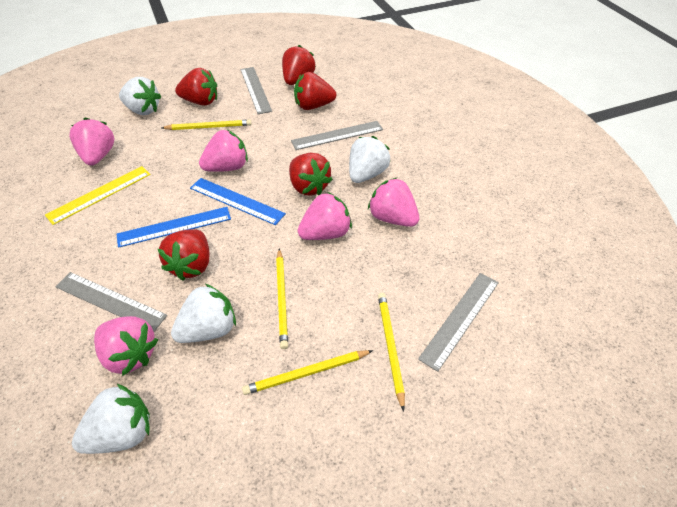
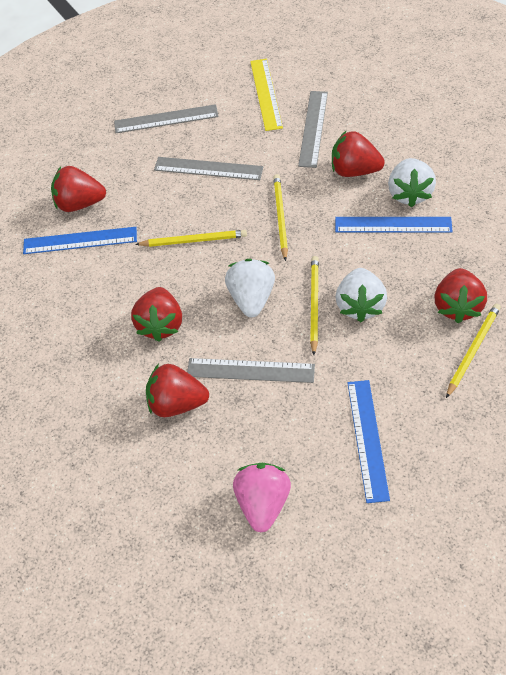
blue ruler: 2 -> 3
pink strawberry: 5 -> 1
white strawberry: 4 -> 3

